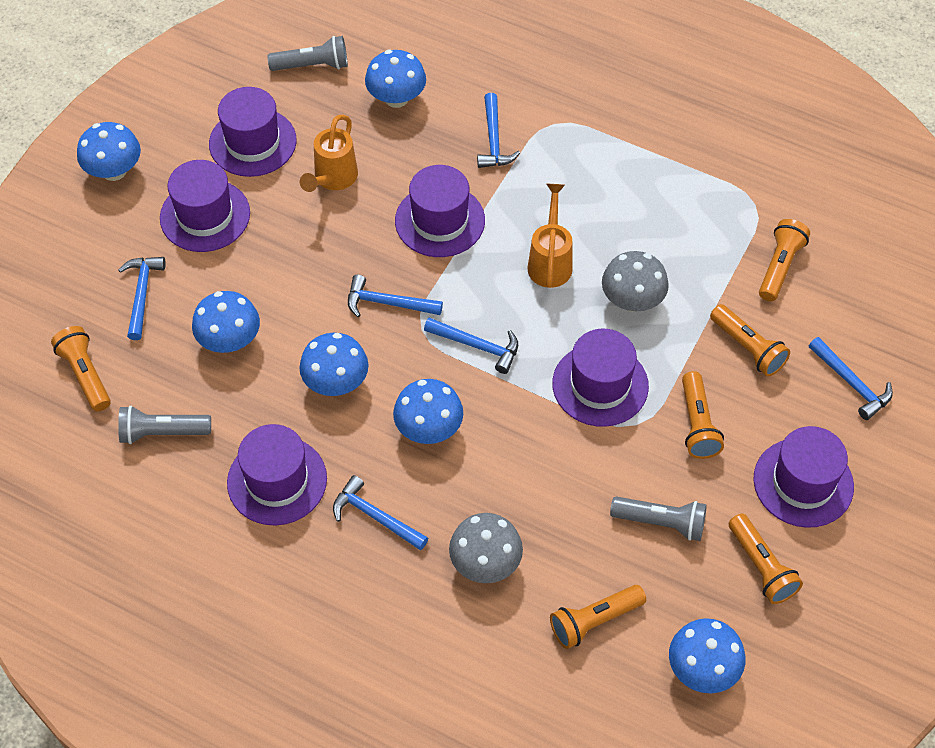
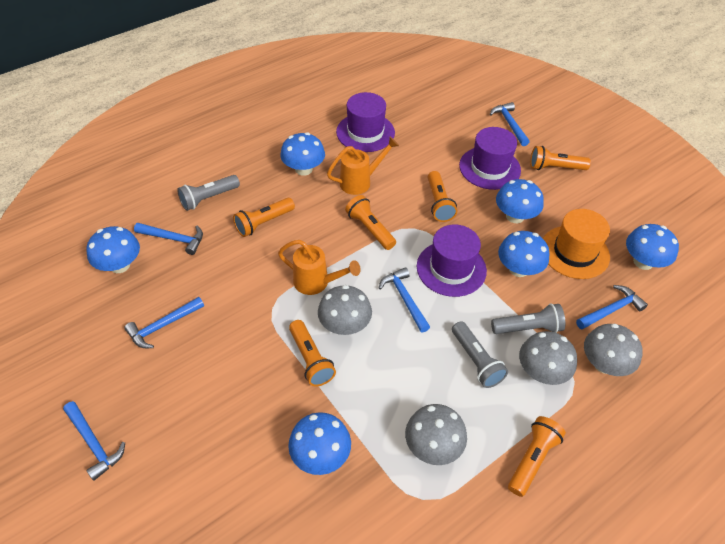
grey mushroom: 2 -> 4
orange hat: 0 -> 1
purple hat: 6 -> 3

